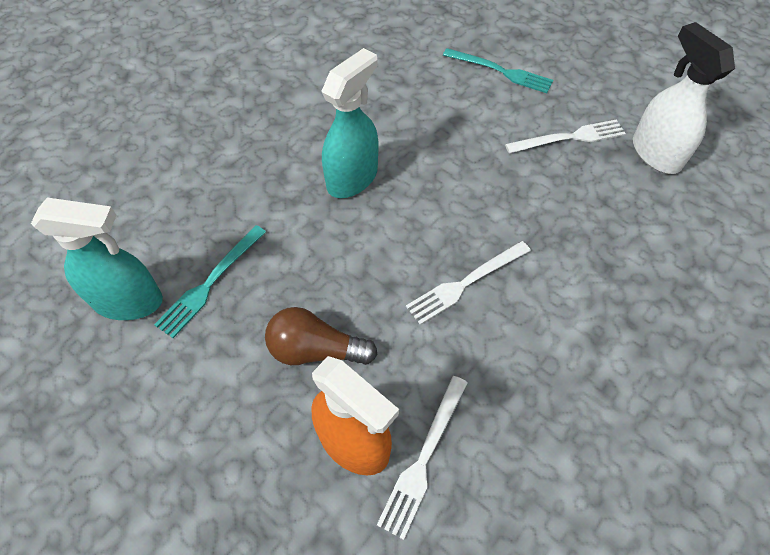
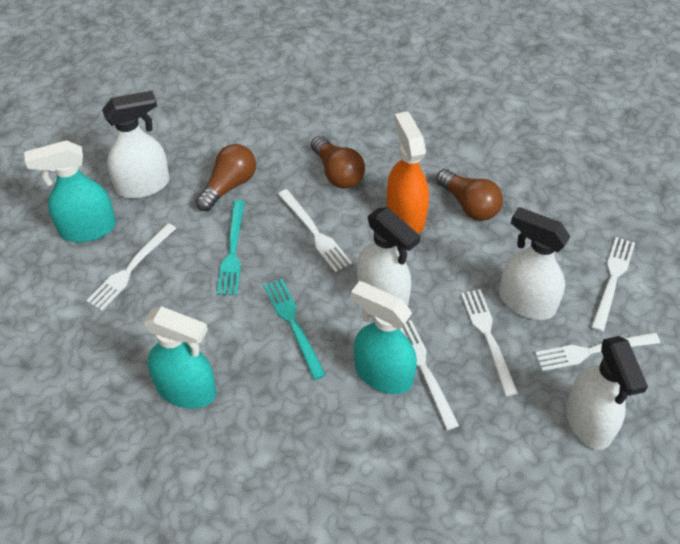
brown light bulb: 1 -> 3
turquoise spray bottle: 2 -> 3
white fork: 3 -> 6
white spray bottle: 1 -> 4

